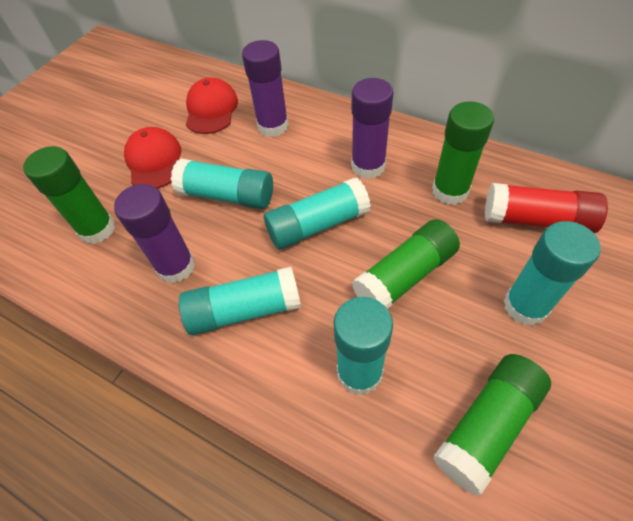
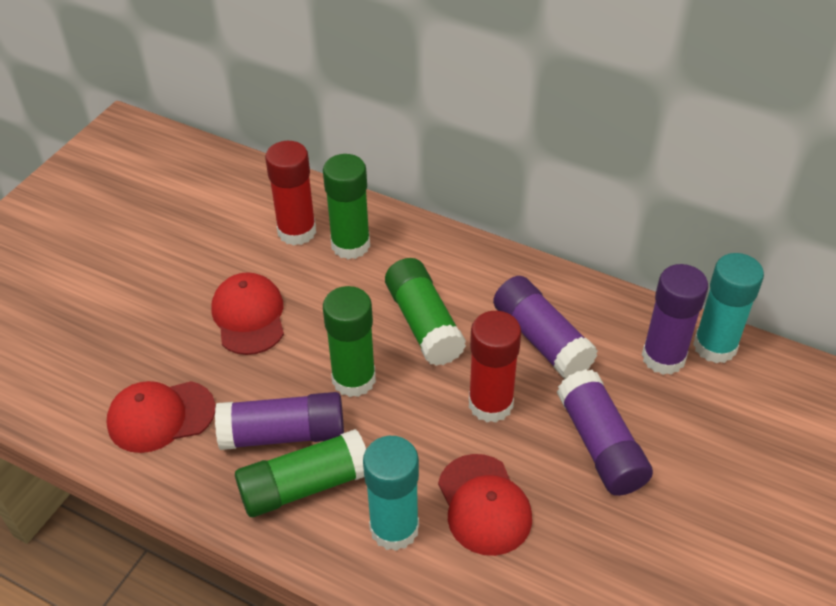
purple glue stick: 3 -> 4
red cap: 2 -> 3
red glue stick: 1 -> 2
turquoise glue stick: 5 -> 2

